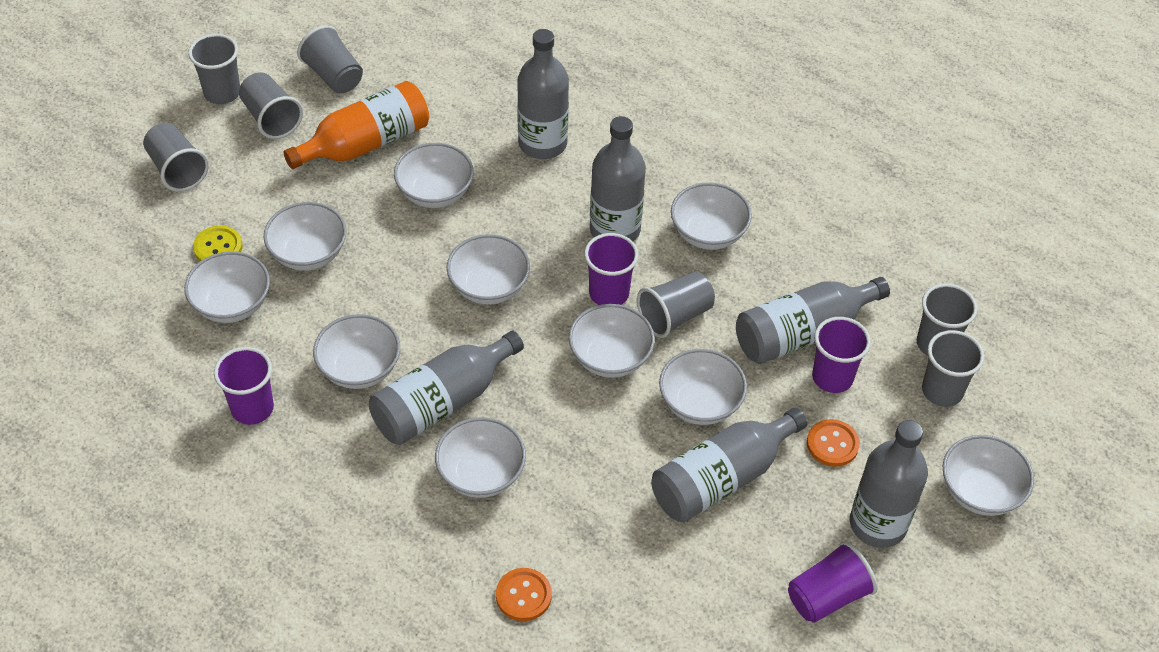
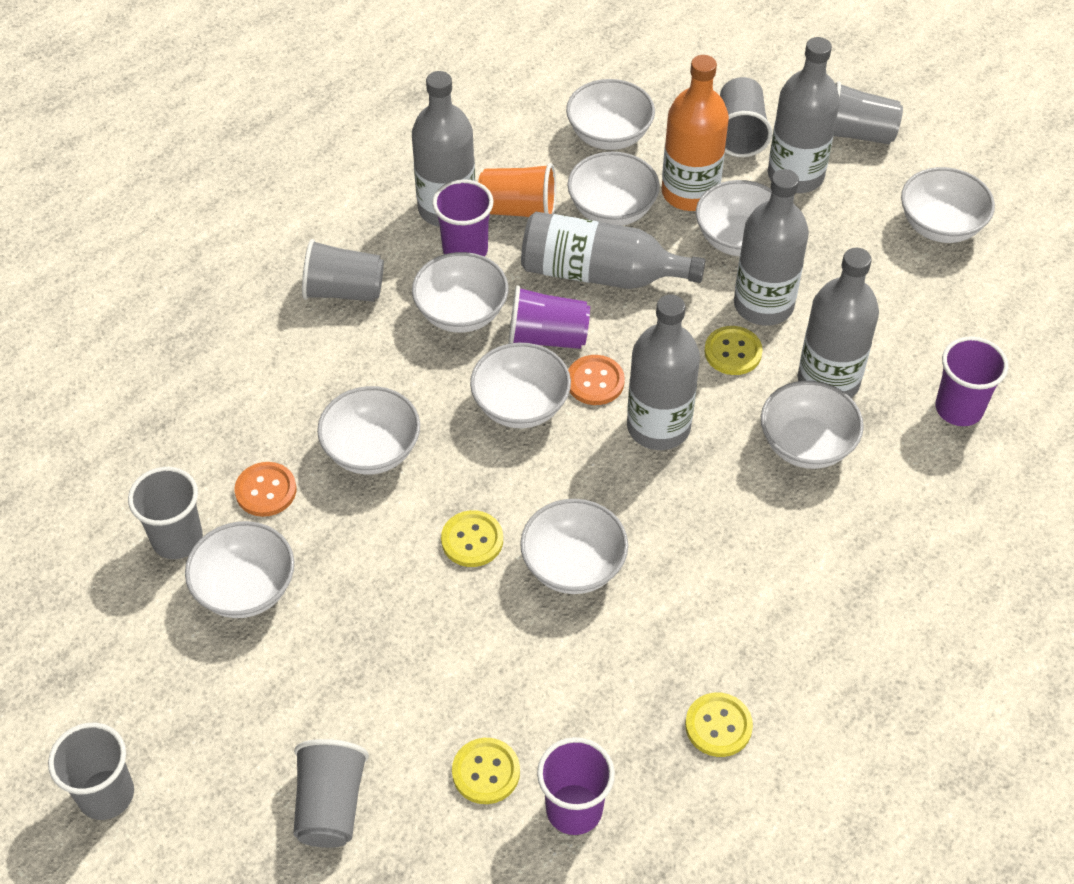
grey cup: 7 -> 6
orange cup: 0 -> 1
yellow button: 1 -> 4

